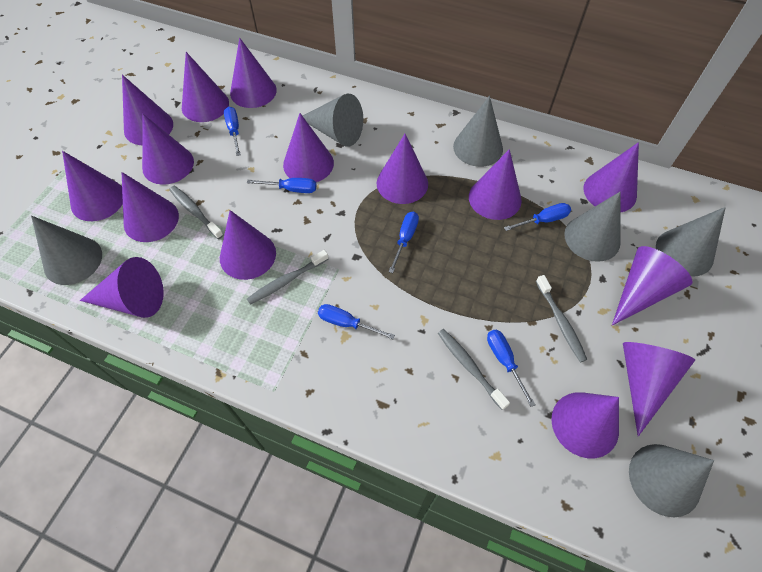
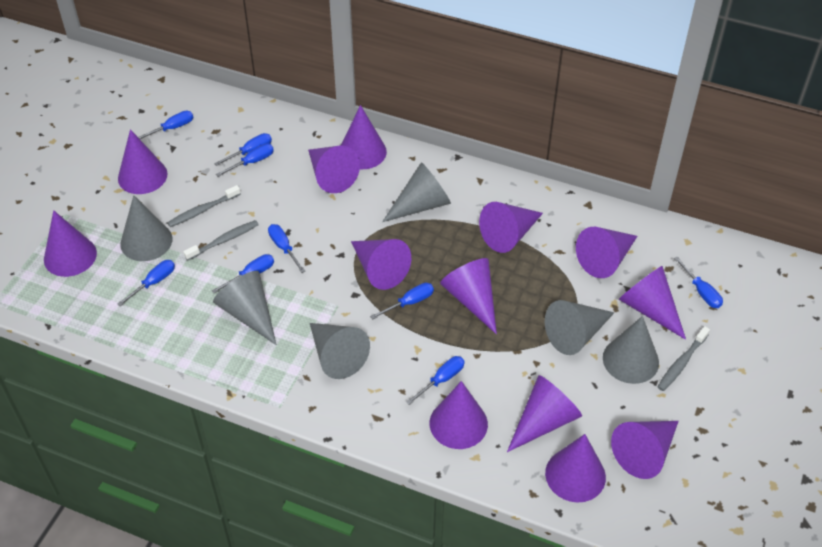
blue screwdriver: 6 -> 9
grey toothbrush: 4 -> 3
purple cone: 15 -> 13

